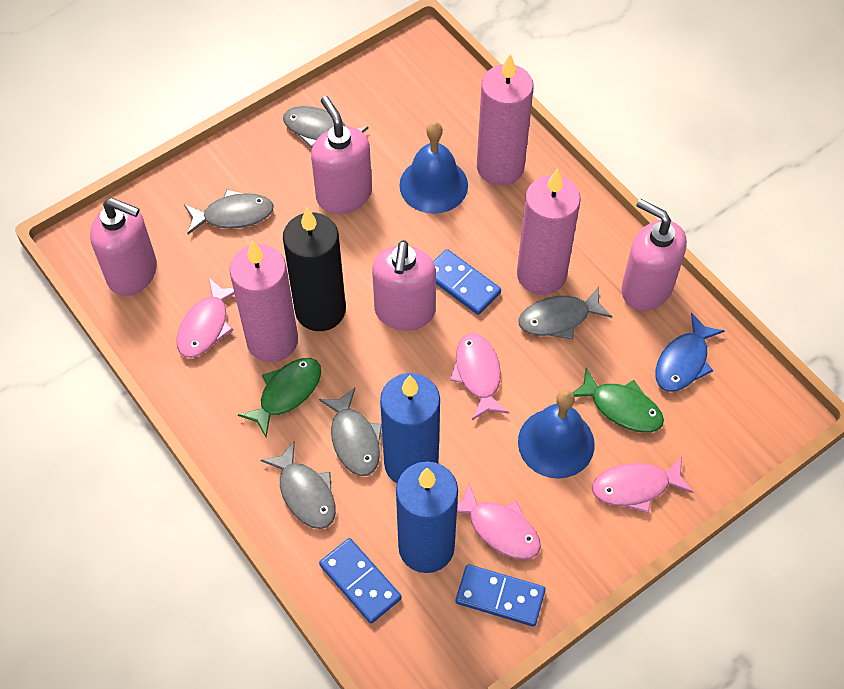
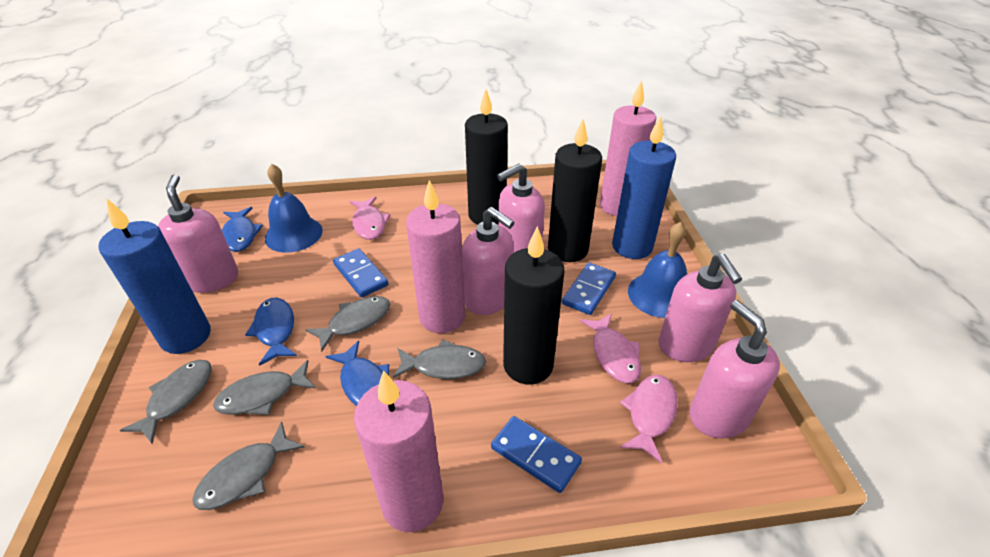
black candle: 1 -> 3
blue fish: 1 -> 3
green fish: 2 -> 0
pink fish: 4 -> 3
pink soap dispenser: 4 -> 5

